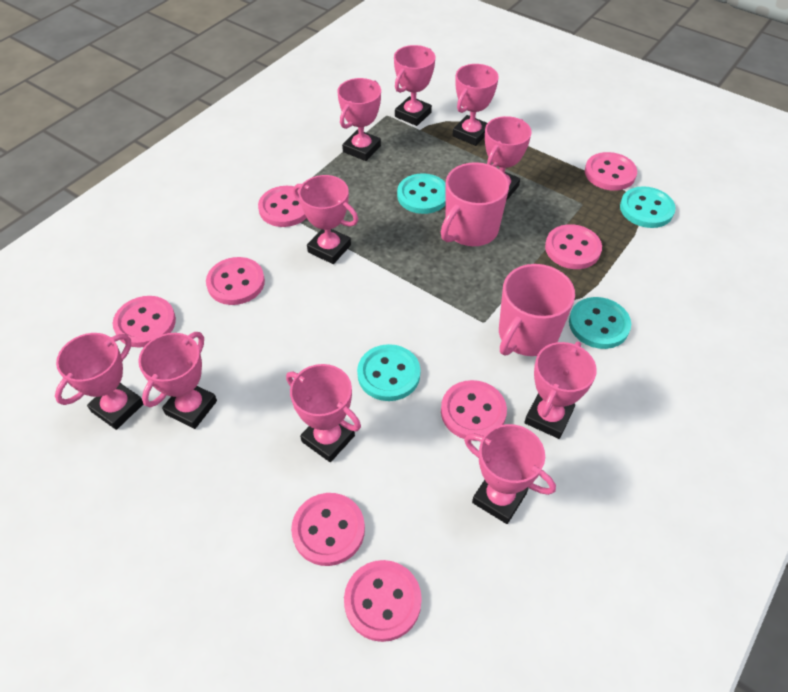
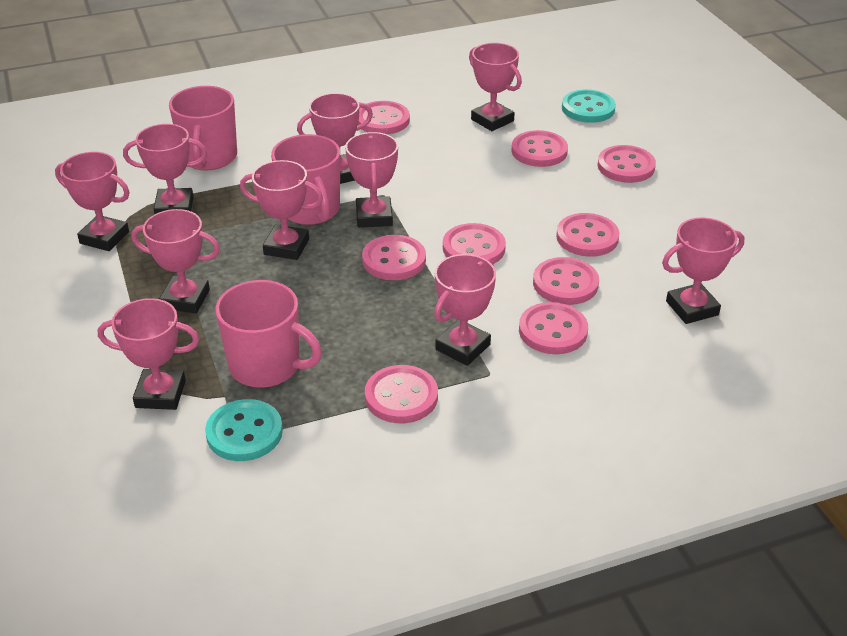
pink button: 8 -> 9
pink mug: 2 -> 3
turquoise button: 4 -> 2

